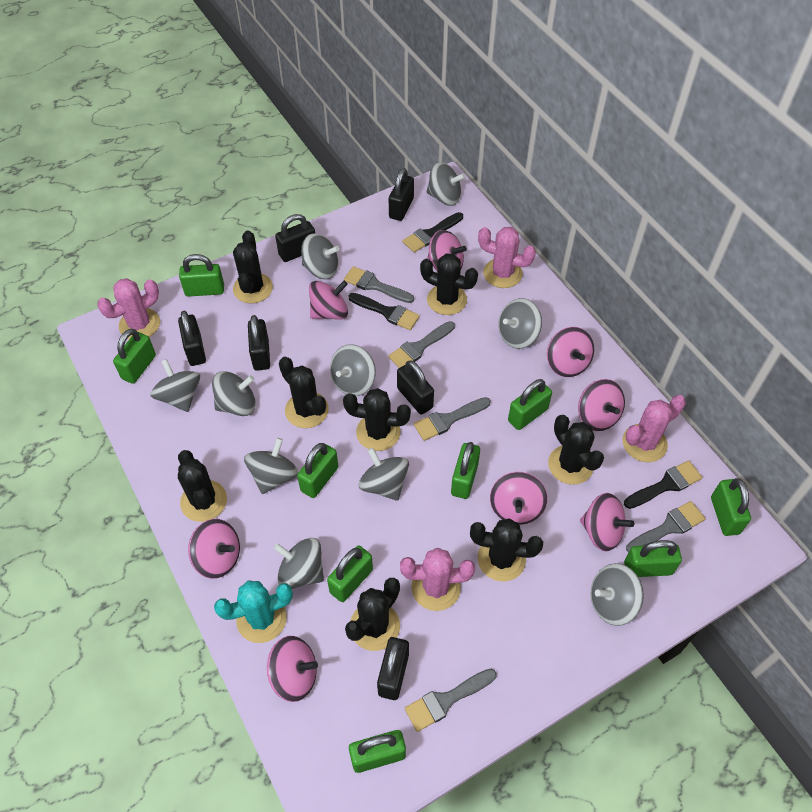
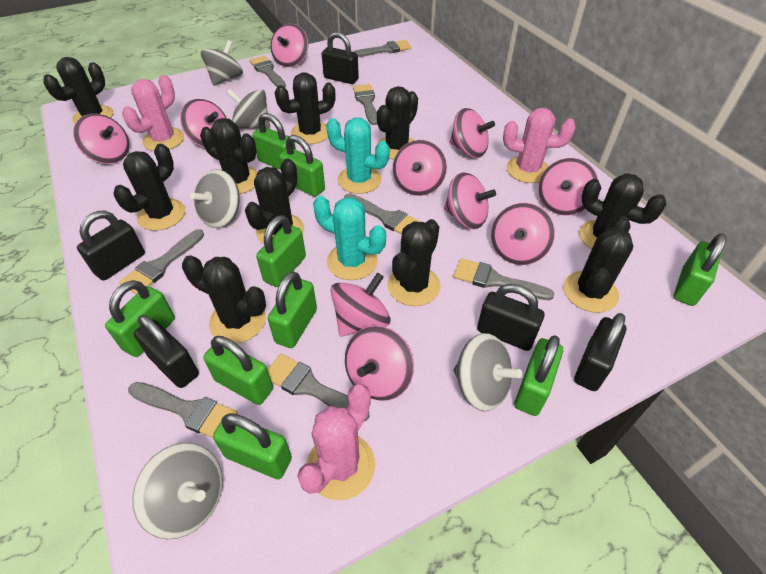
black brush: 3 -> 0
black cactus: 8 -> 10
black padlock: 6 -> 5
grey brush: 5 -> 8
grey spinning top: 10 -> 5
pink cactus: 4 -> 3
pink spinning top: 8 -> 10
turquoise cactus: 1 -> 2

